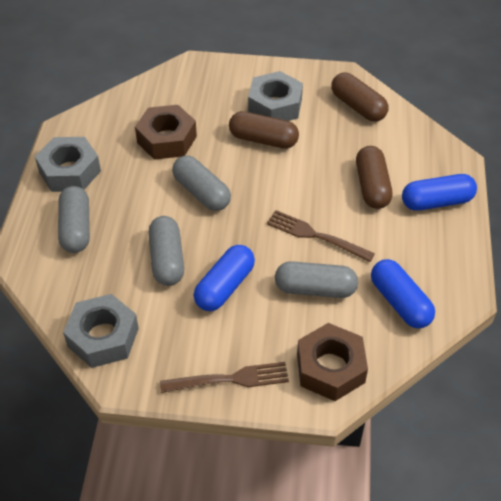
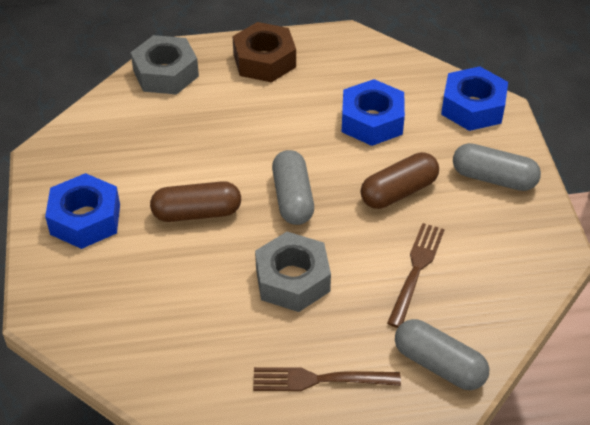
blue capsule: 3 -> 0
blue nut: 0 -> 3
brown capsule: 3 -> 2
brown nut: 2 -> 1
grey capsule: 4 -> 3
grey nut: 3 -> 2

